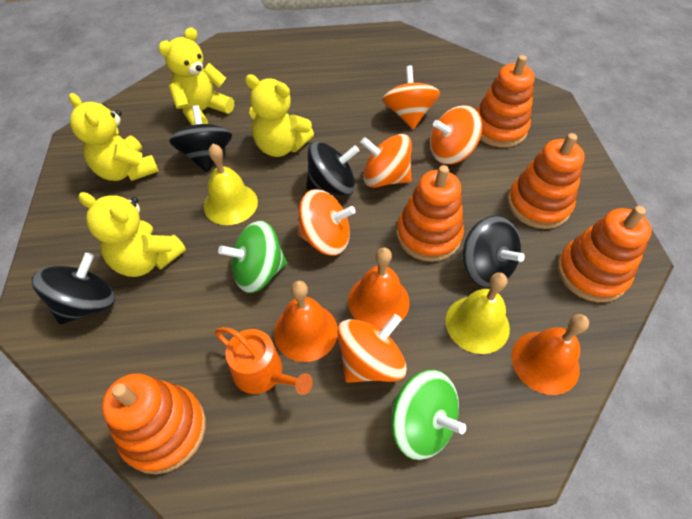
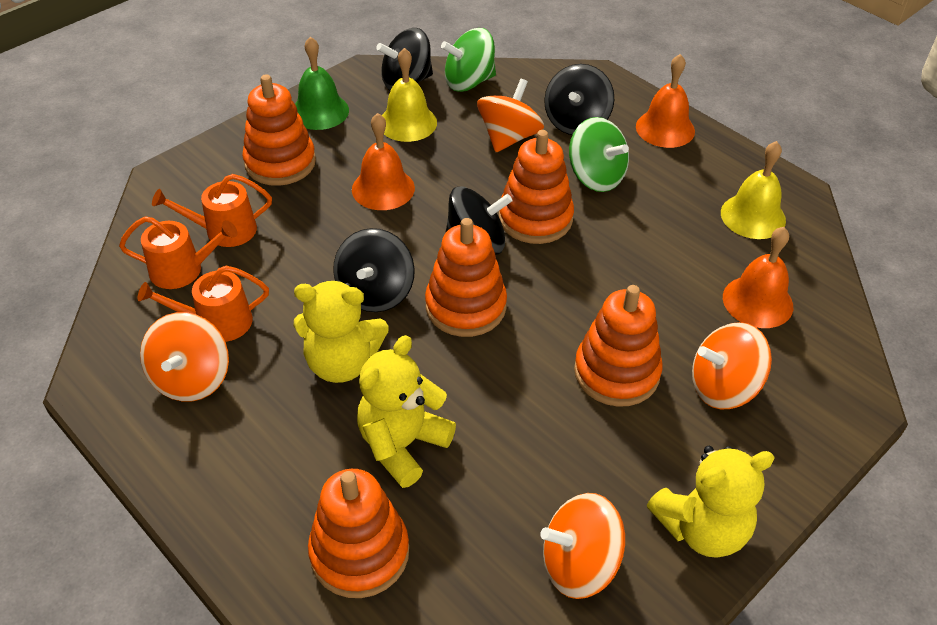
green bell: 0 -> 1
orange spinning top: 5 -> 4
orange watering can: 1 -> 3
yellow teddy bear: 4 -> 3

